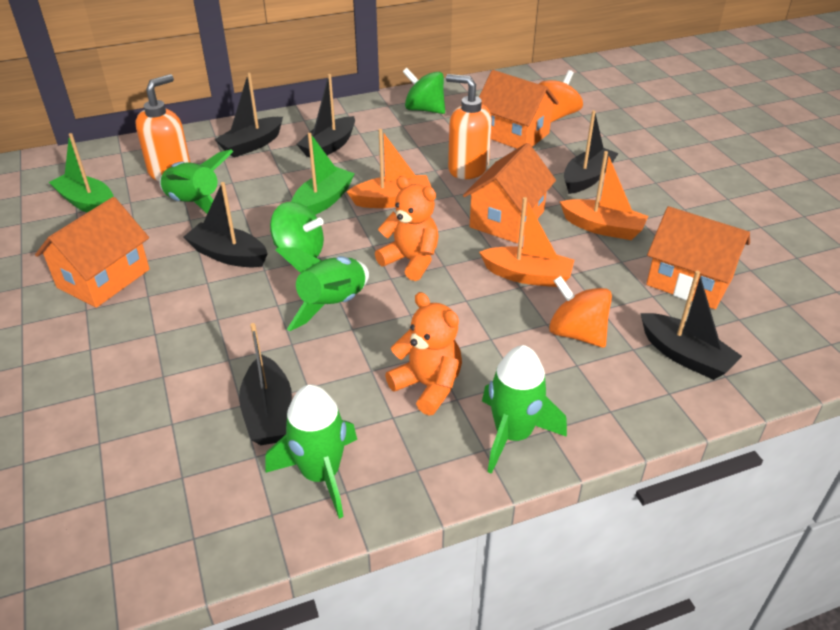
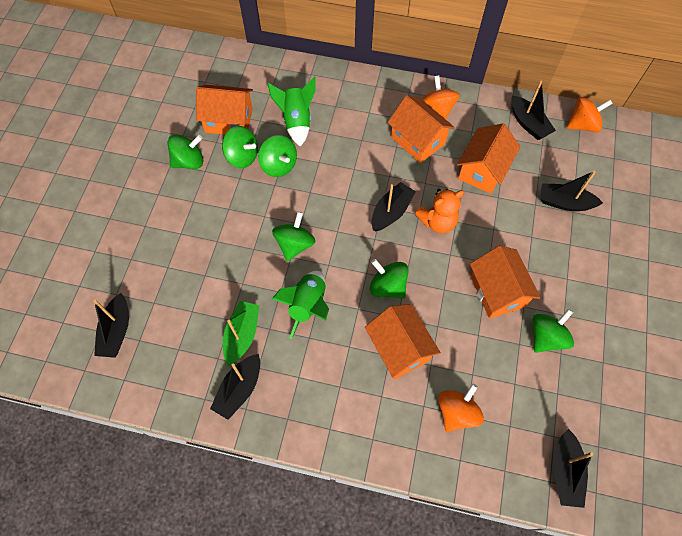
green boat: 2 -> 1
green rocket: 4 -> 2
green spinning top: 2 -> 6
orange boat: 3 -> 0
orange house: 4 -> 5
orange soap dispenser: 2 -> 0
orange spinning top: 2 -> 3
orange teddy bear: 2 -> 1

